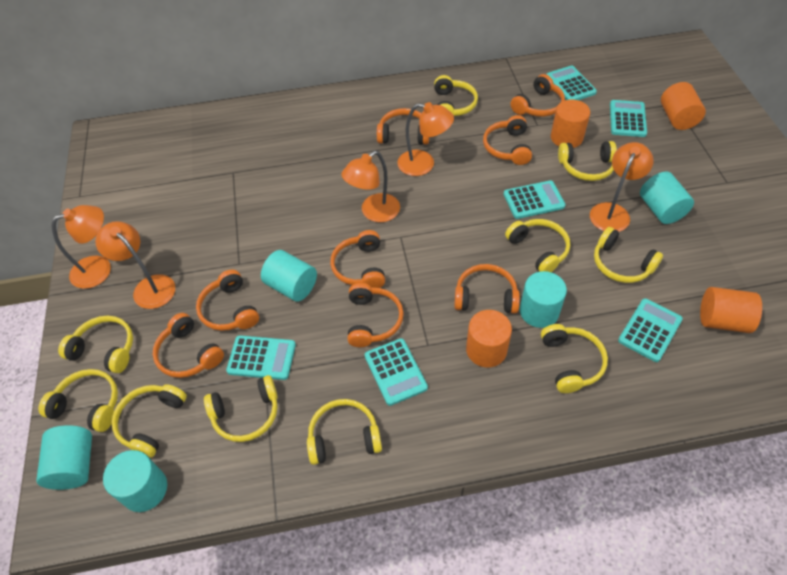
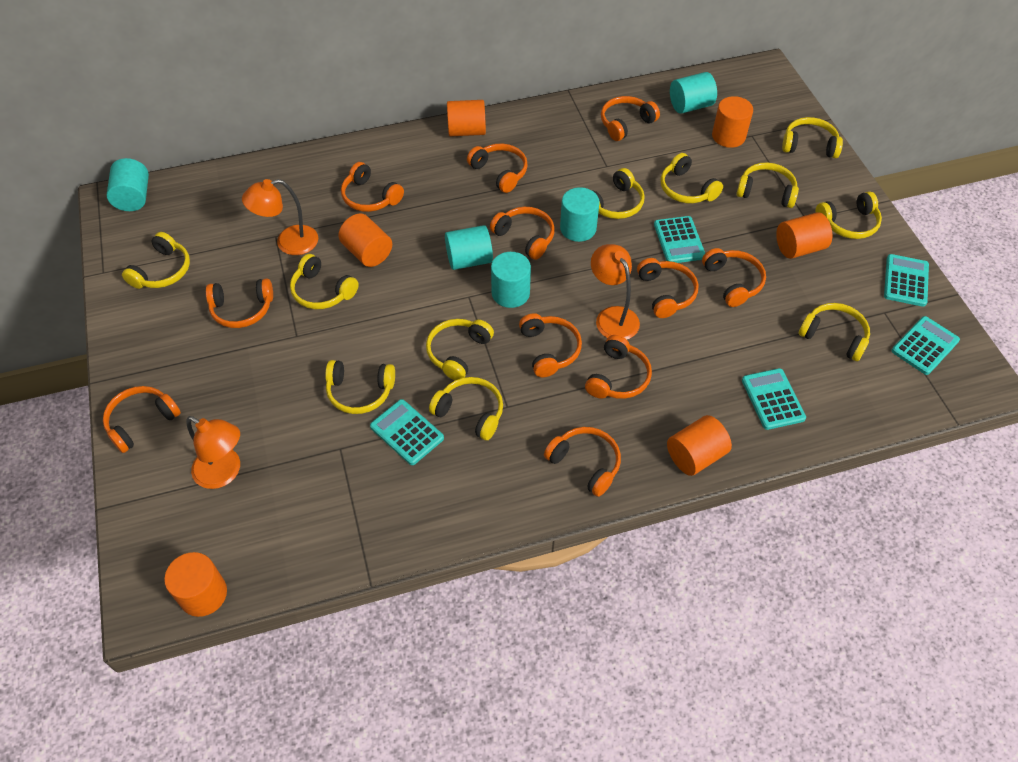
orange cylinder: 4 -> 6
orange headphones: 8 -> 11
orange lamp: 5 -> 3
turquoise calculator: 6 -> 5
yellow headphones: 10 -> 11

